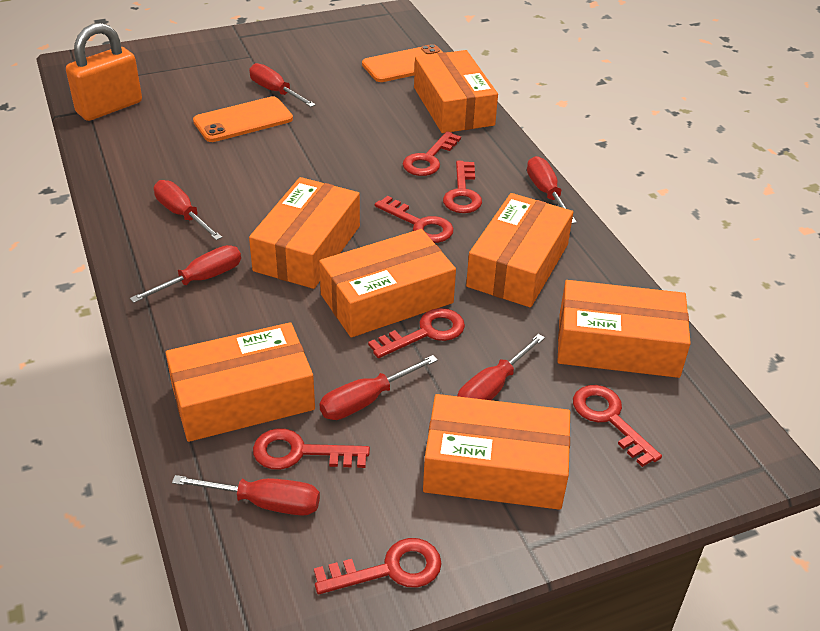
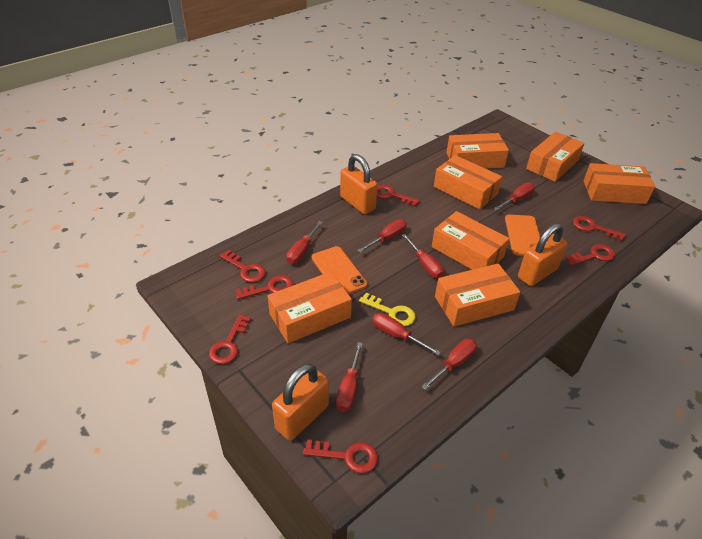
orange padlock: 1 -> 3
yellow key: 0 -> 1

